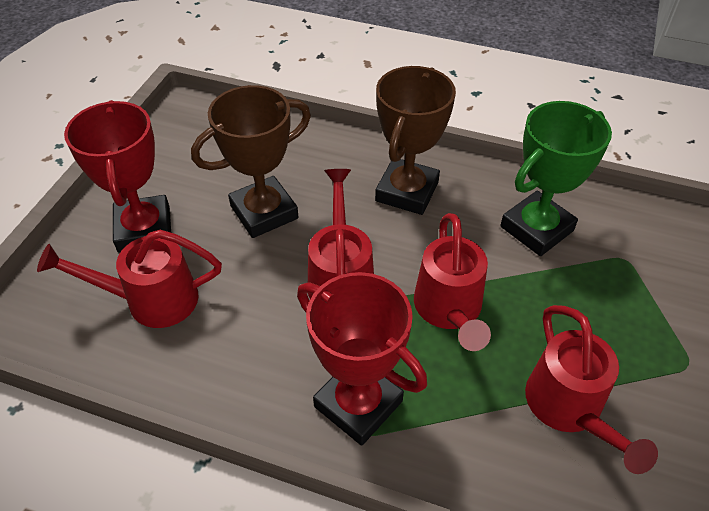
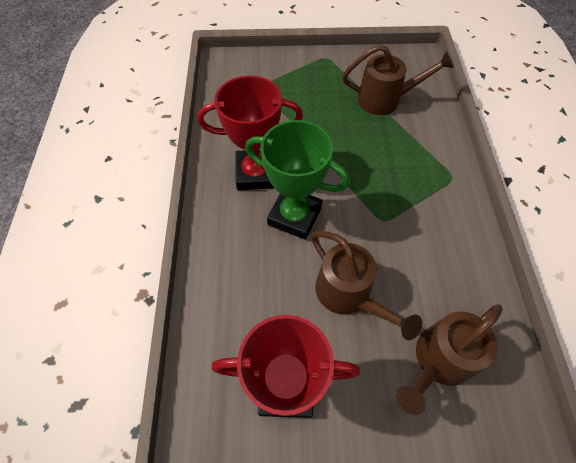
brown trophy: 2 -> 0
brown watering can: 0 -> 3
red watering can: 4 -> 0

